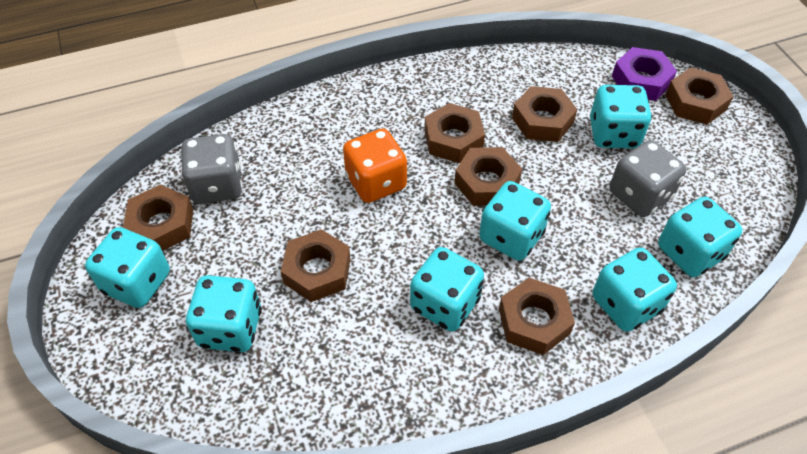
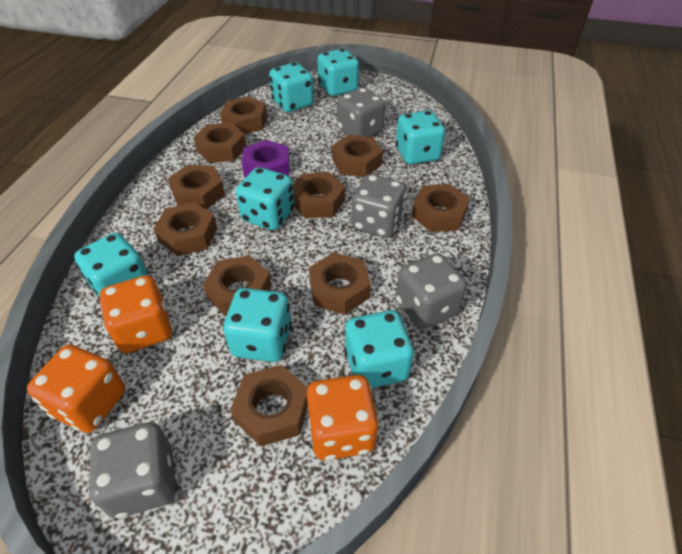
brown nut: 7 -> 10
grey dice: 2 -> 4
orange dice: 1 -> 3

